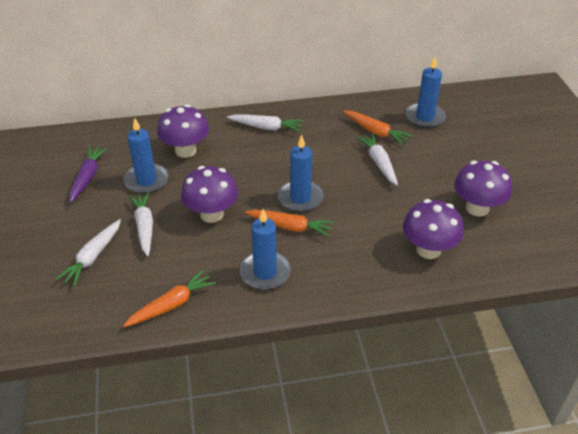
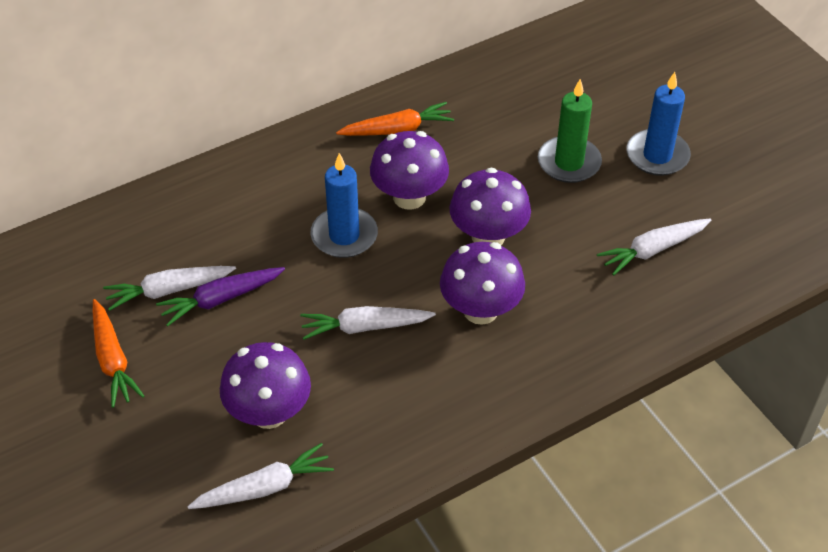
blue candle: 4 -> 2
green candle: 0 -> 1
orange carrot: 3 -> 2

